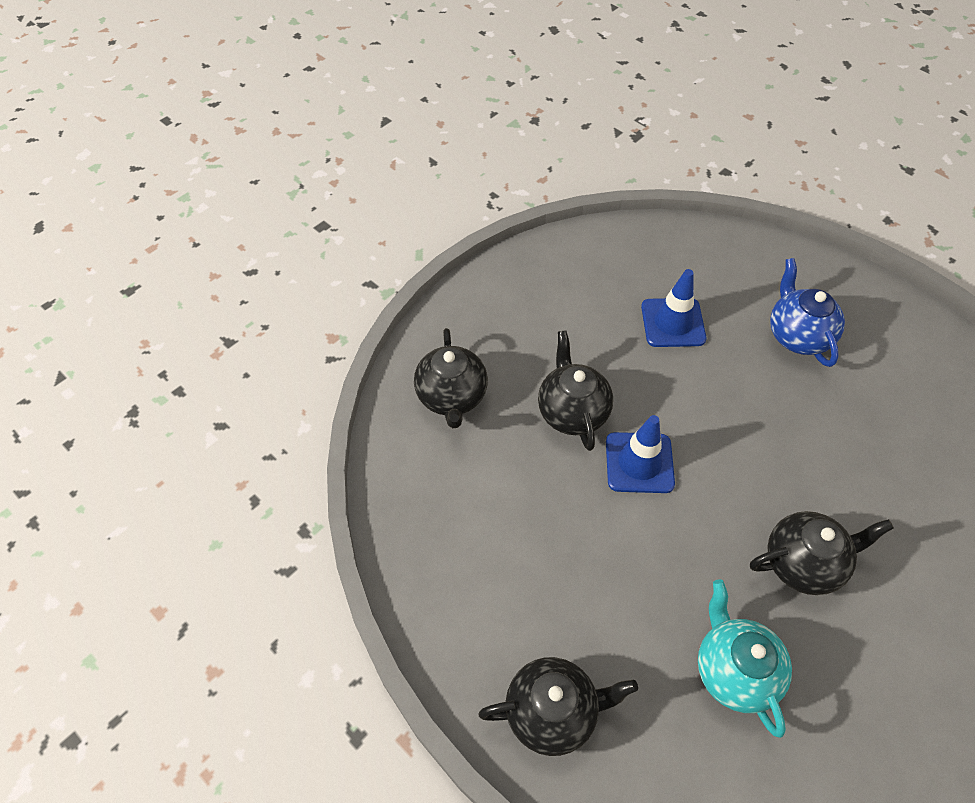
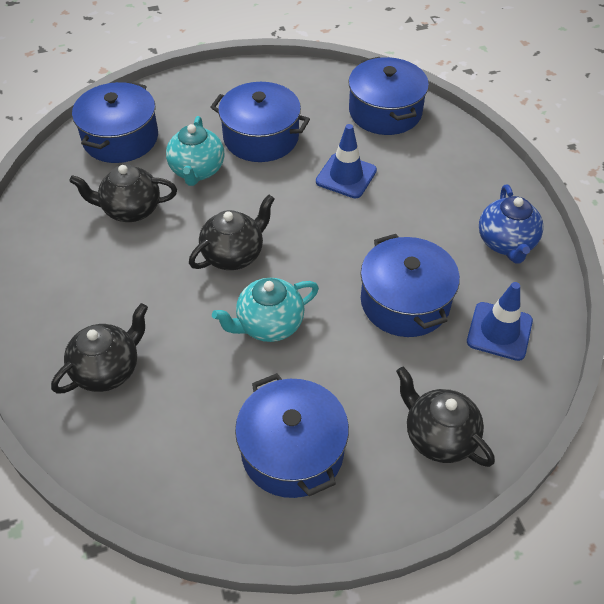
blue pot: 0 -> 5
turquoise teapot: 1 -> 2

